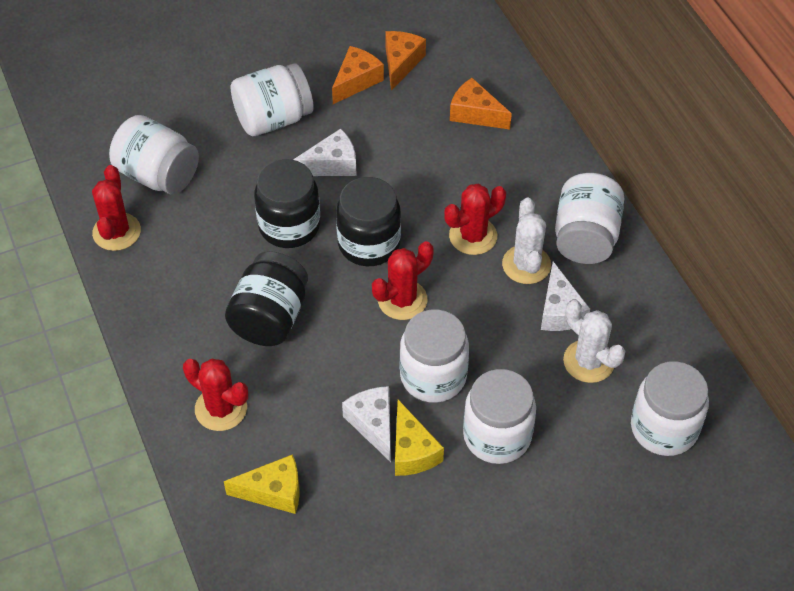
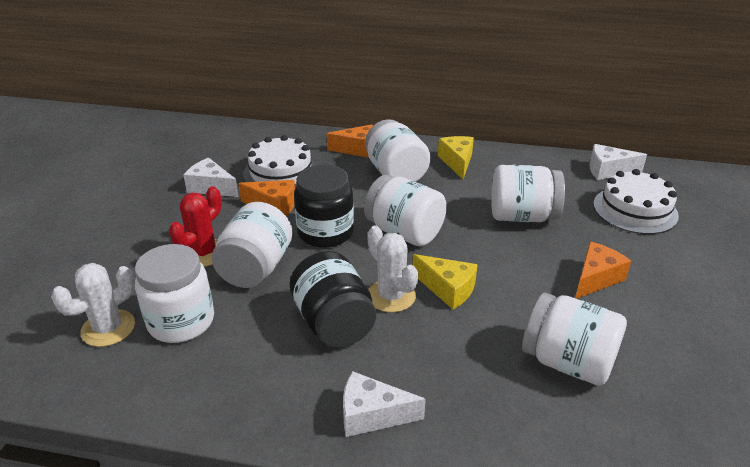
black jar: 3 -> 2
red cactus: 4 -> 1
white cake: 0 -> 2

